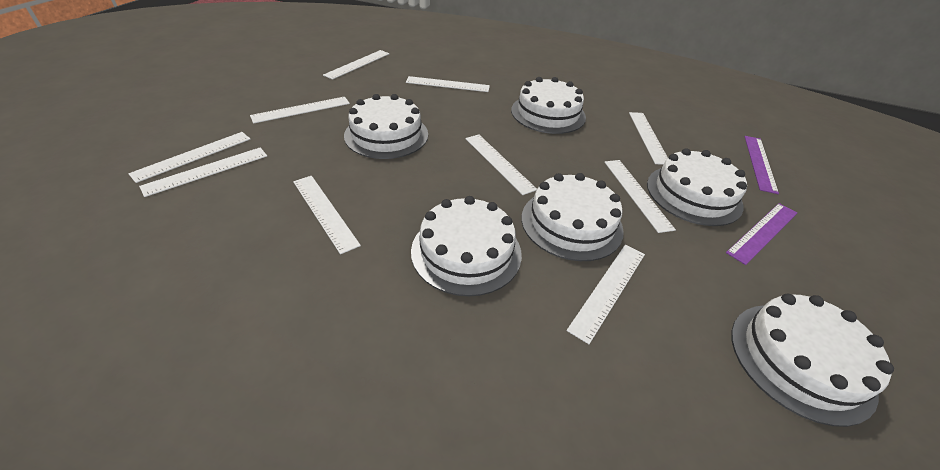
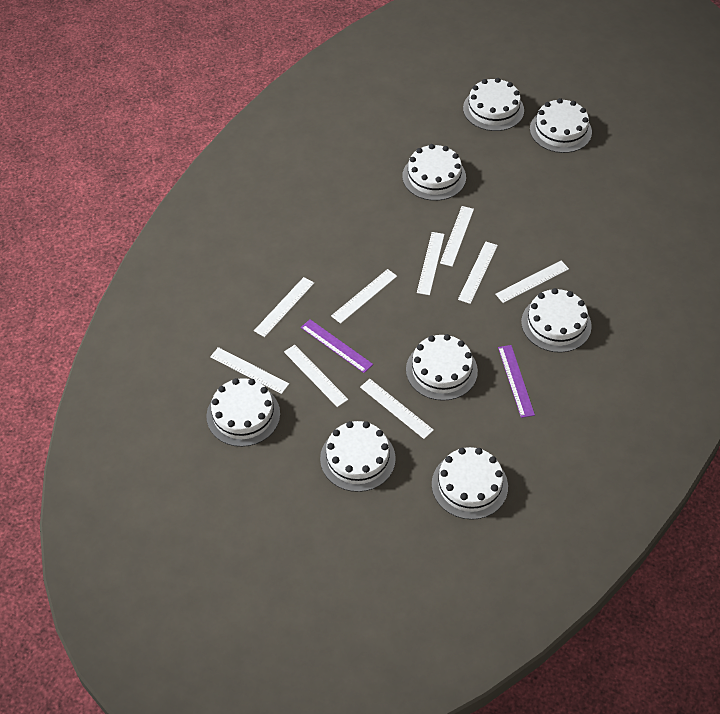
white cake: 6 -> 8
white ruler: 10 -> 9

